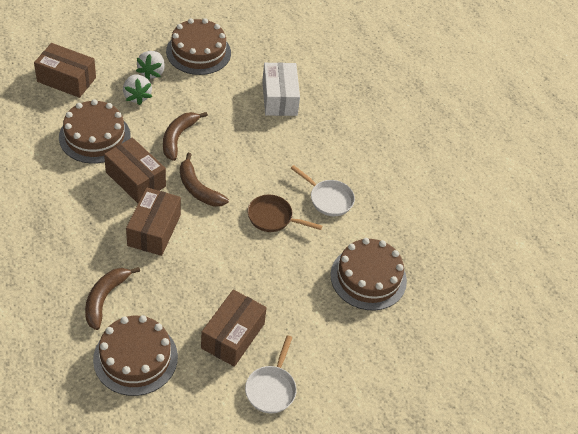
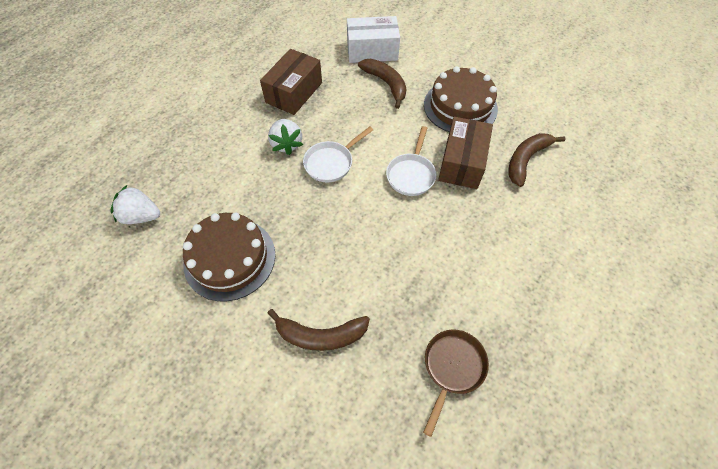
brown box: 4 -> 2
brown cake: 4 -> 2

